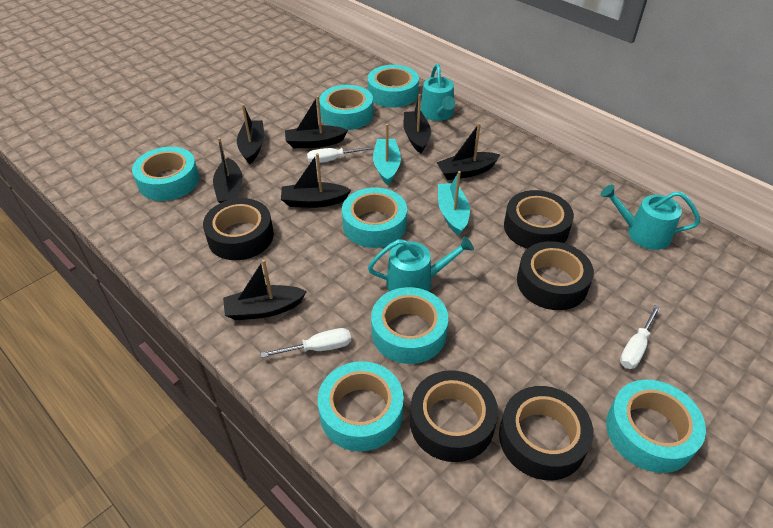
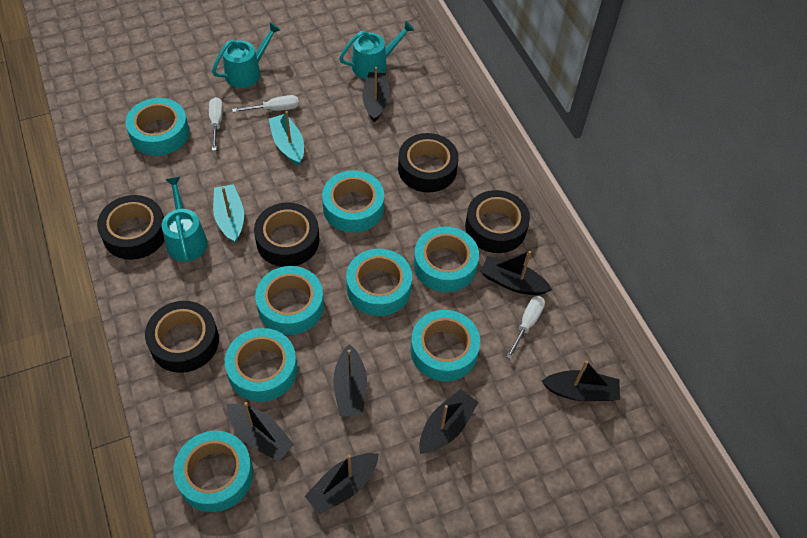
turquoise tape: 7 -> 8

